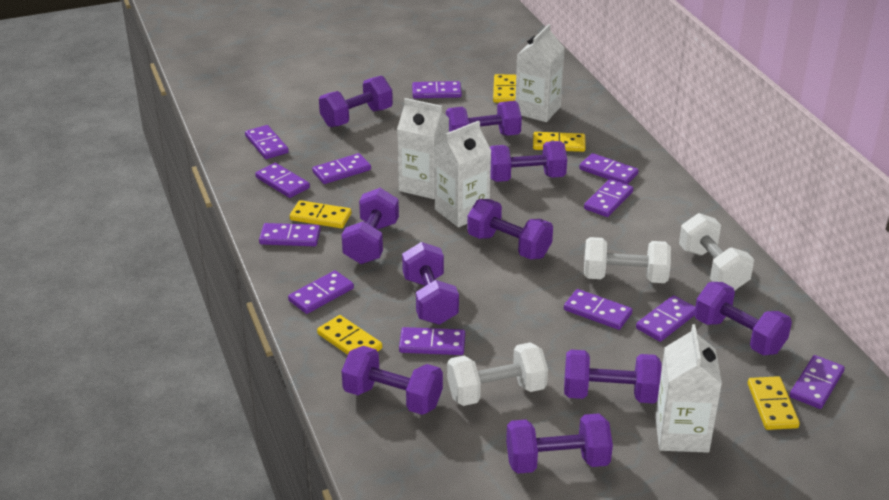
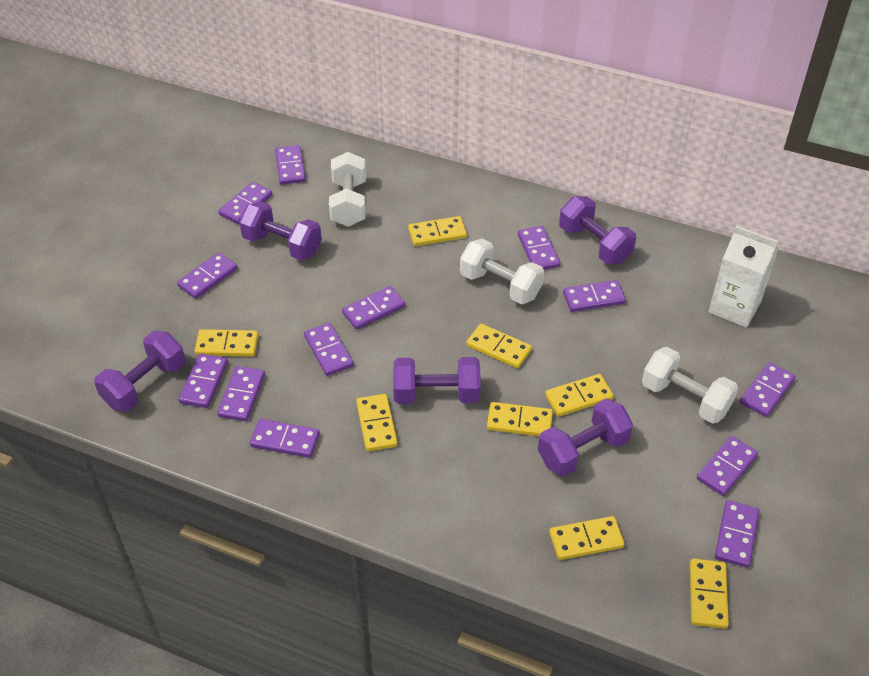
purple domino: 12 -> 13
purple dumbbell: 10 -> 5
white carton: 4 -> 1
yellow domino: 5 -> 8

